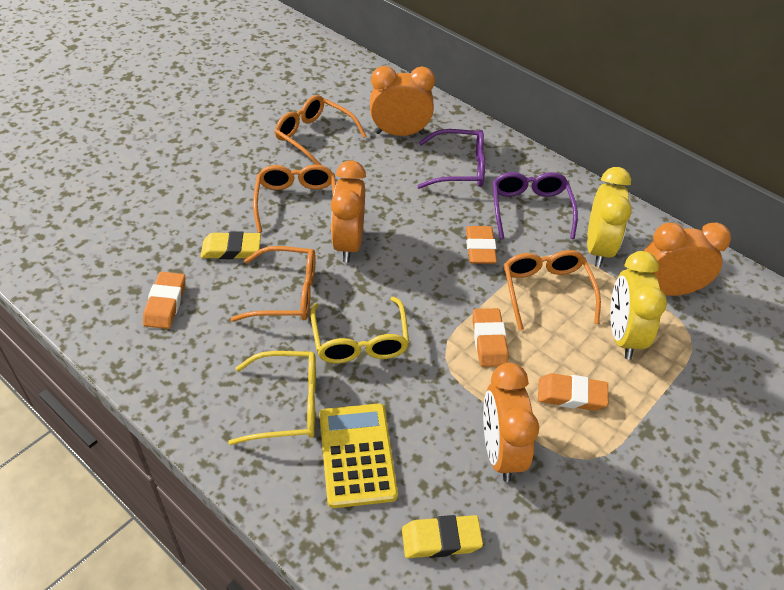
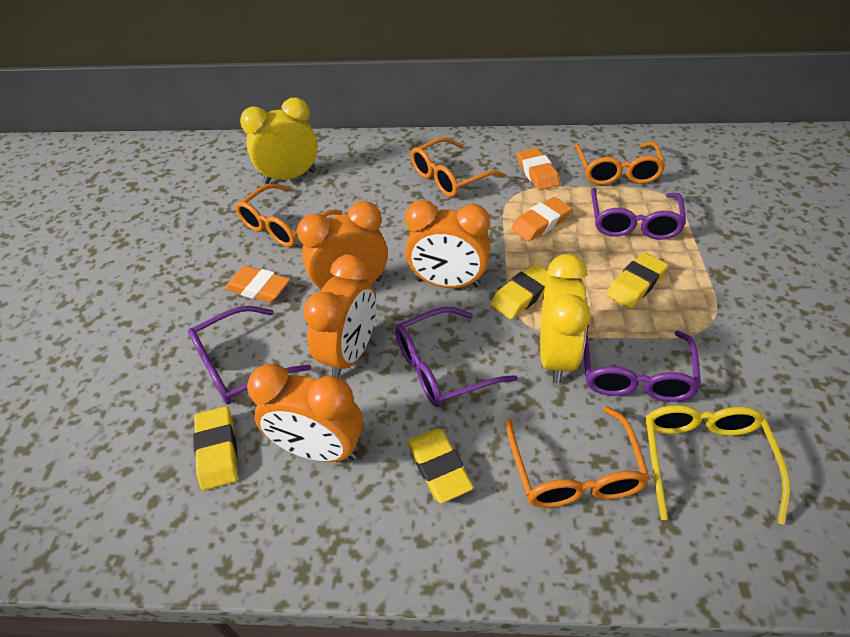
orange eraser: 4 -> 3
purple glasses: 2 -> 4
yellow calculator: 1 -> 0
yellow eraser: 2 -> 4
yellow glasses: 2 -> 1

